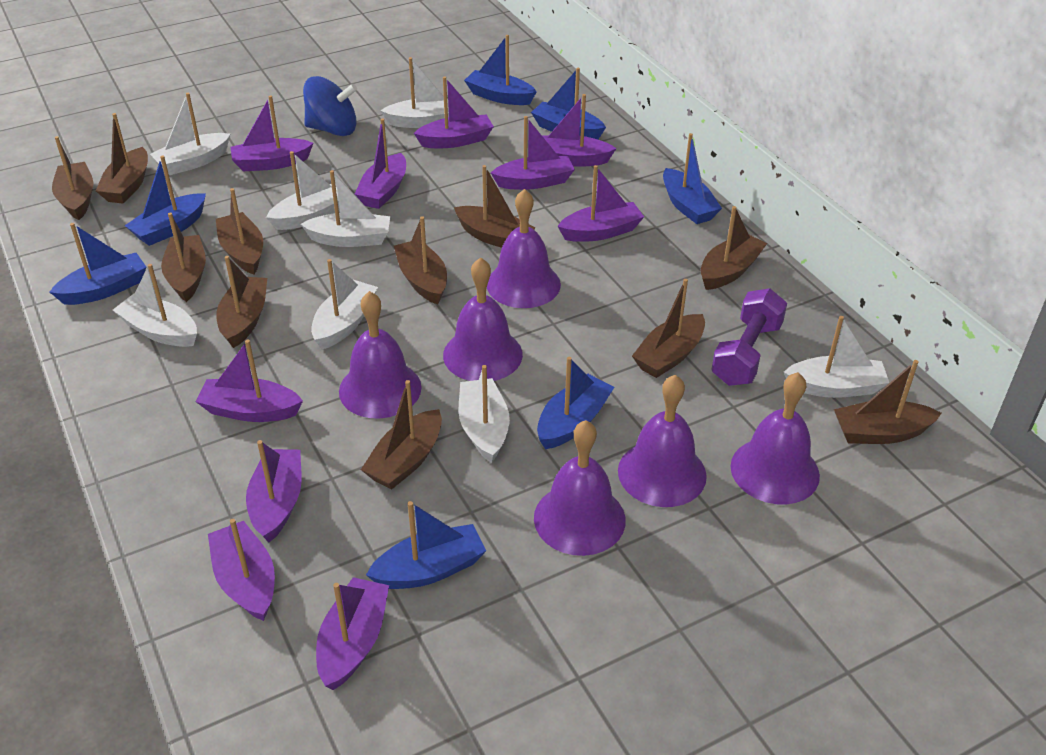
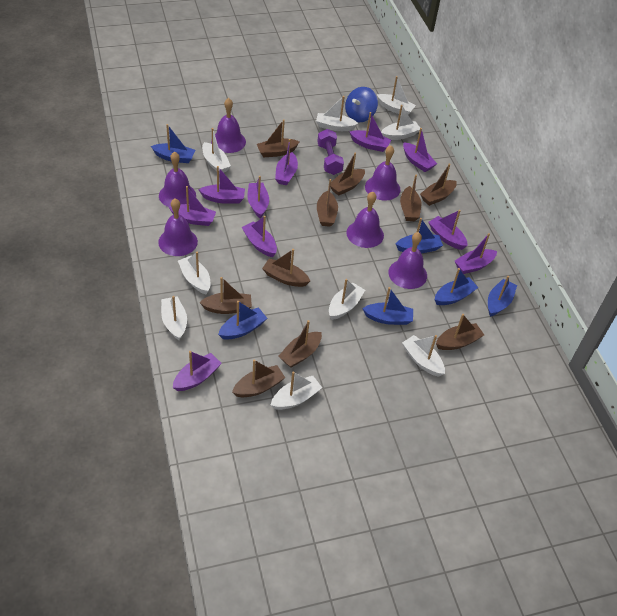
blue boat: 7 -> 6
brown boat: 11 -> 10
white boat: 8 -> 9

